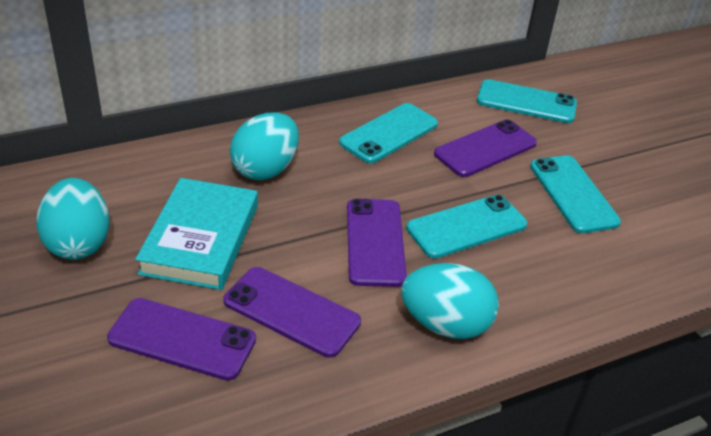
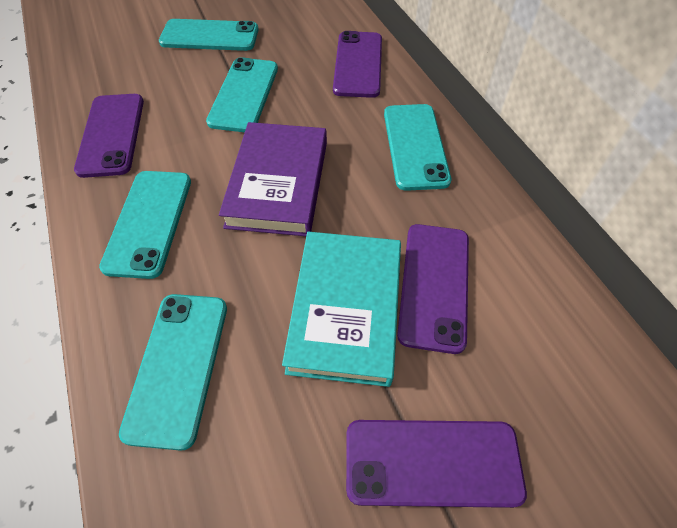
purple book: 0 -> 1
turquoise egg: 3 -> 0
turquoise phone: 4 -> 5

